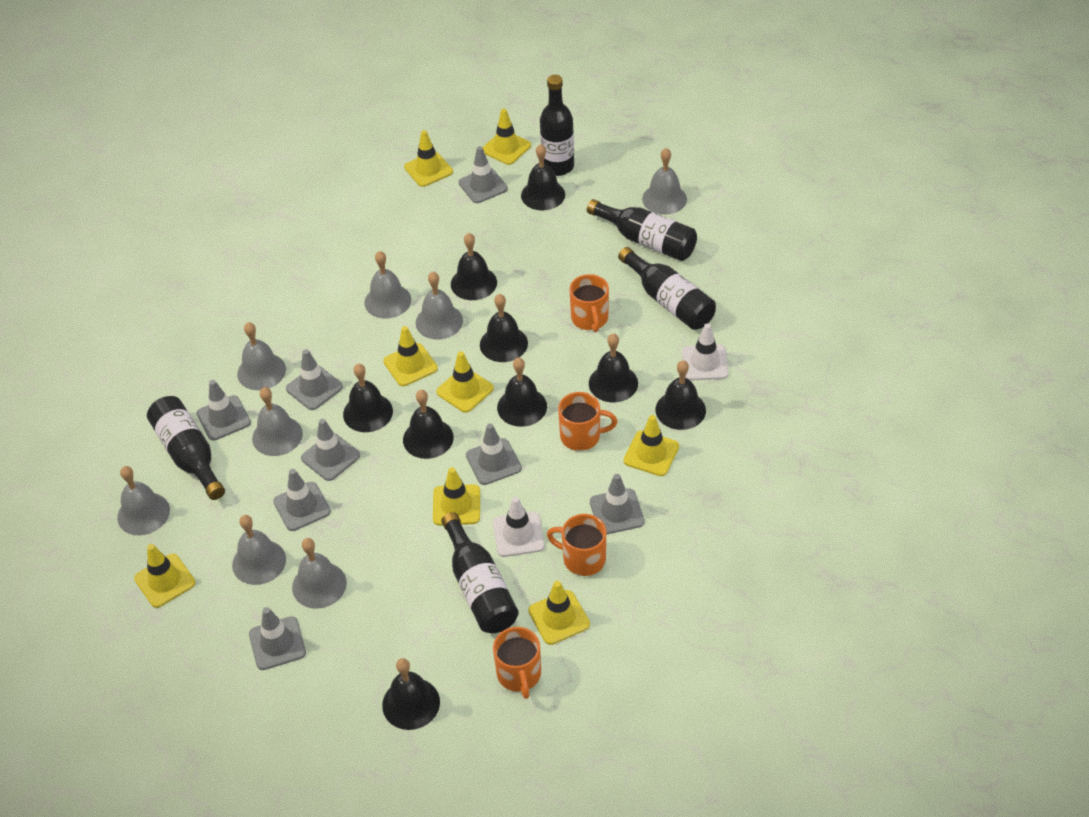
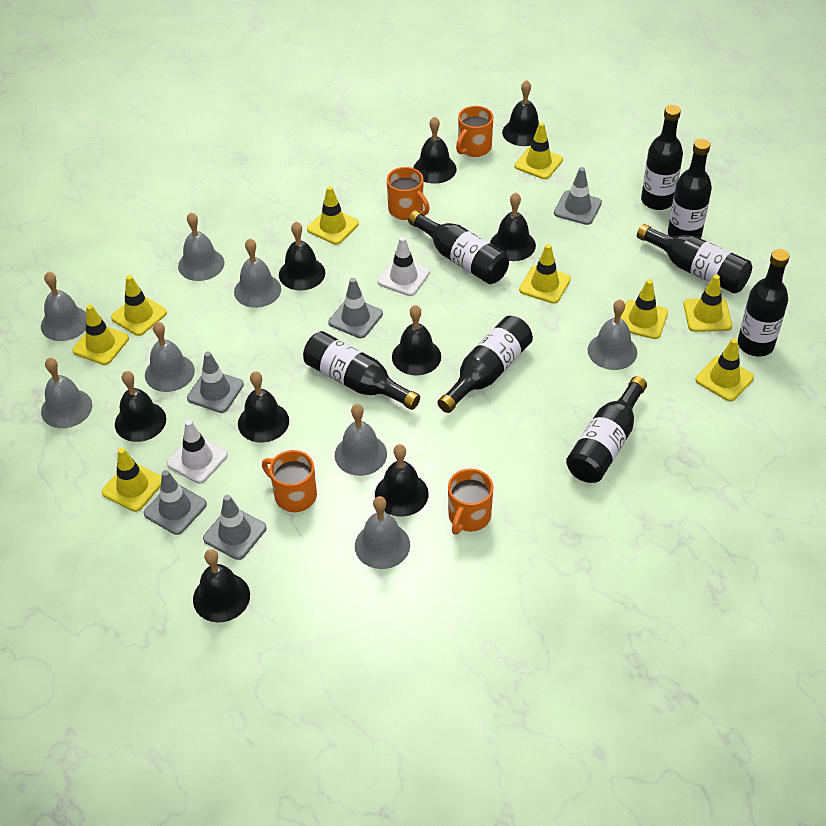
black bottle: 5 -> 8
grey traffic cone: 8 -> 5
yellow traffic cone: 8 -> 9

